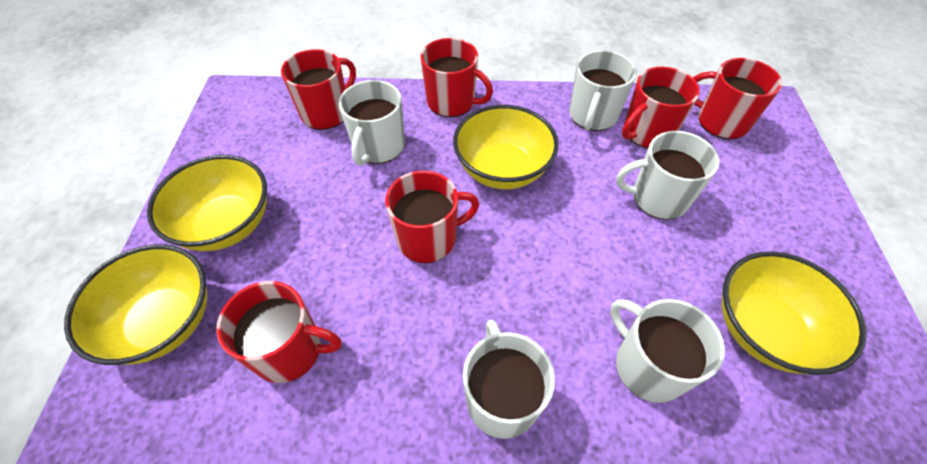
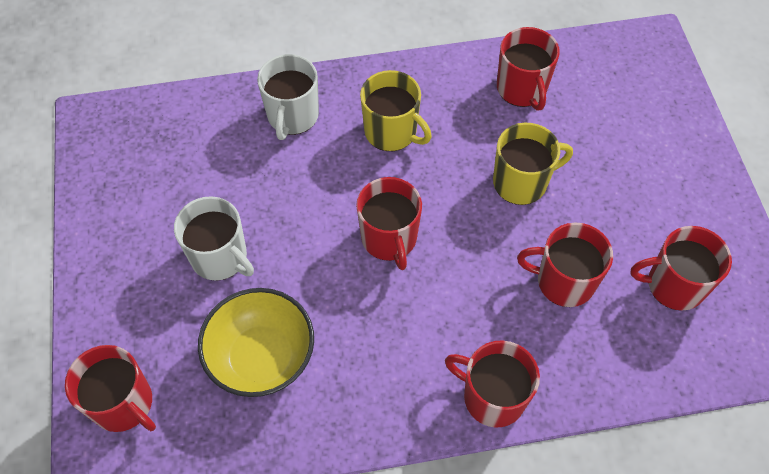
white mug: 5 -> 2
yellow bowl: 4 -> 1
yellow mug: 0 -> 2

